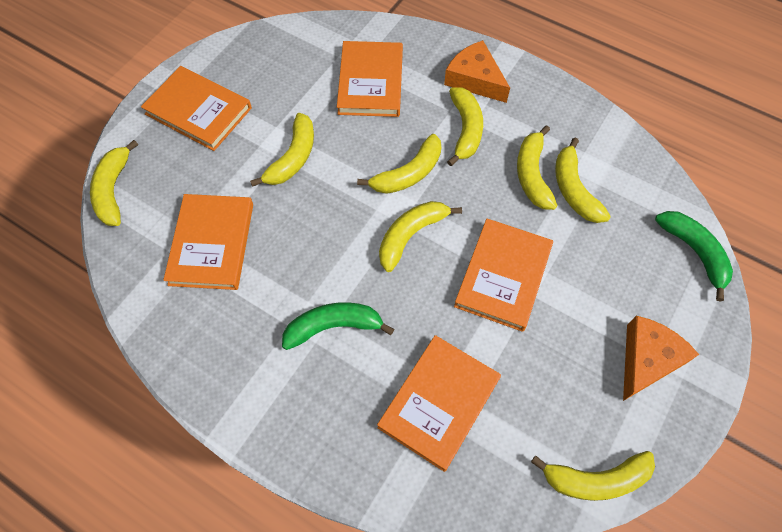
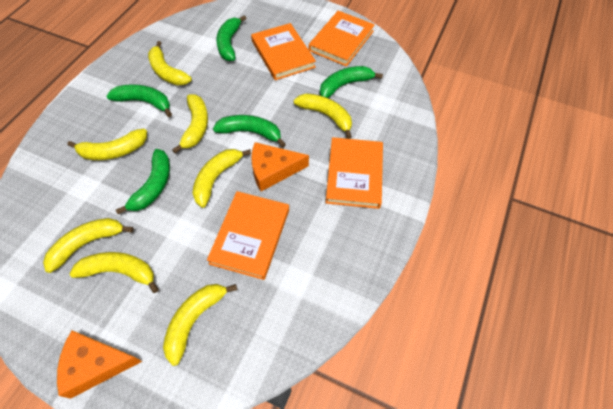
green banana: 2 -> 5
orange book: 5 -> 4

